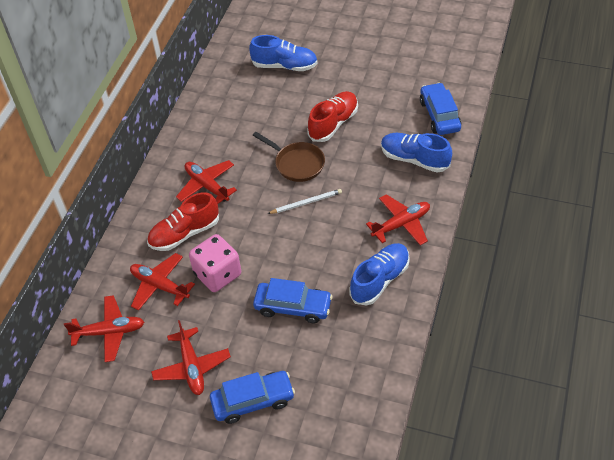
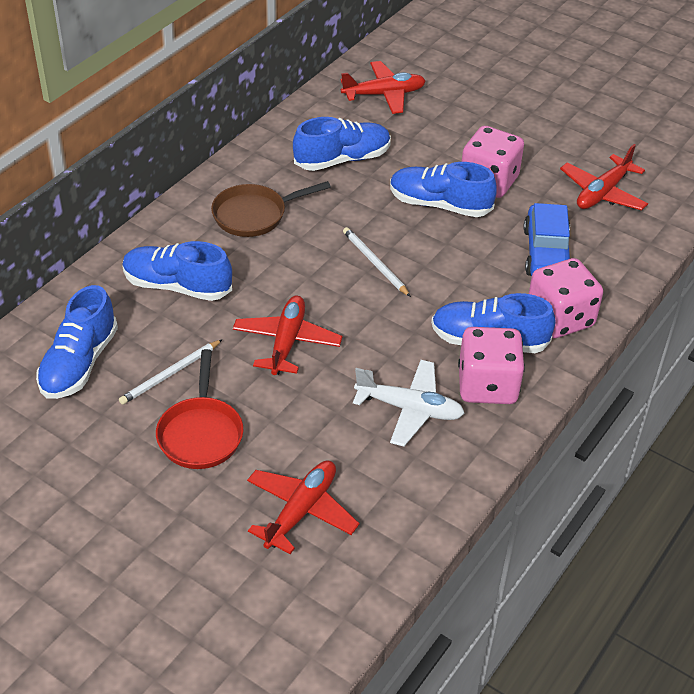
blue car: 3 -> 1
blue shoe: 3 -> 5
pink dice: 1 -> 3
red pan: 0 -> 1
red plane: 5 -> 4
red shoe: 2 -> 0
white pencil: 1 -> 2
white plane: 0 -> 1

